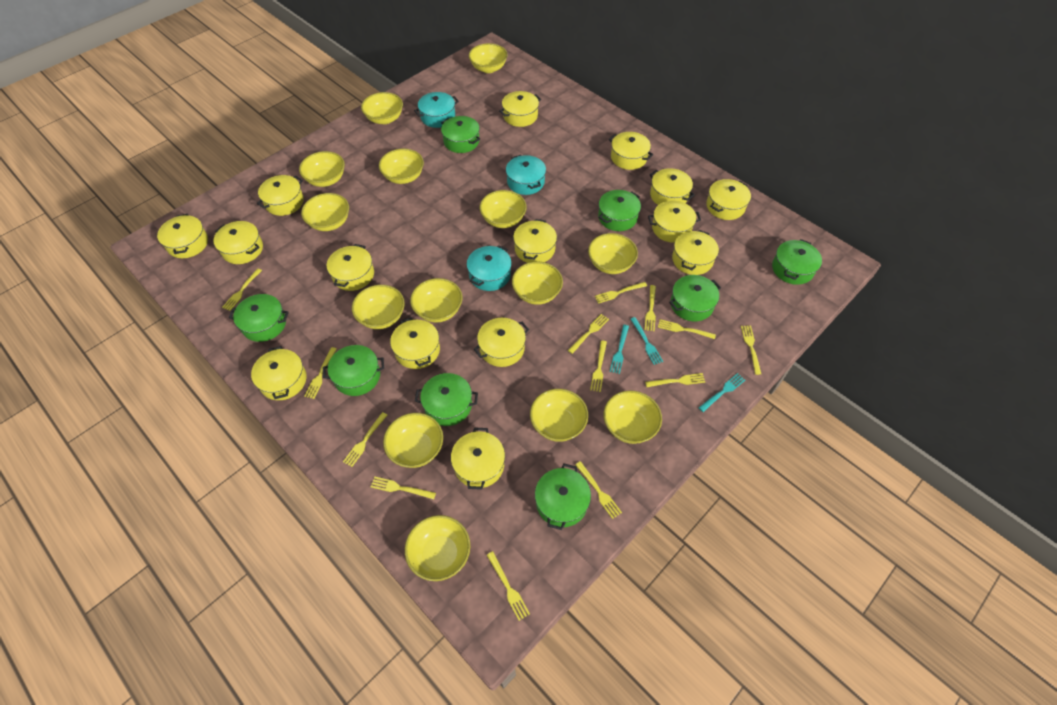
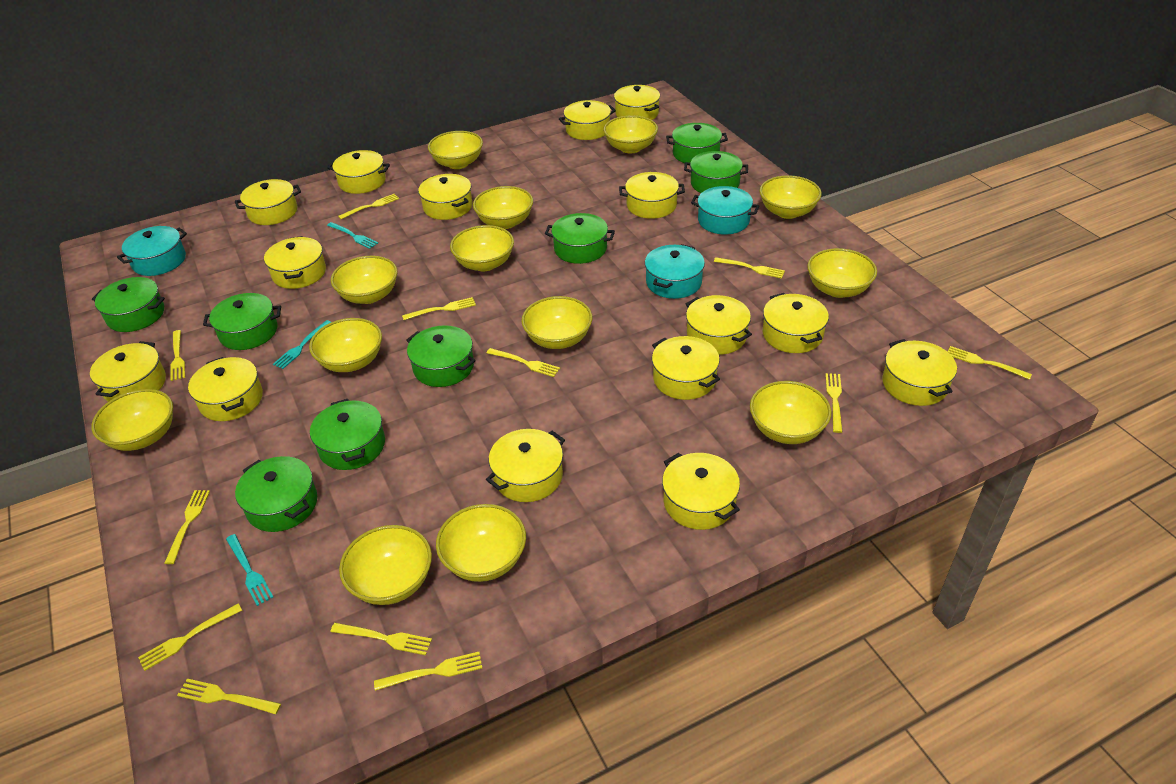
yellow bowl: 14 -> 13
yellow fork: 13 -> 12

